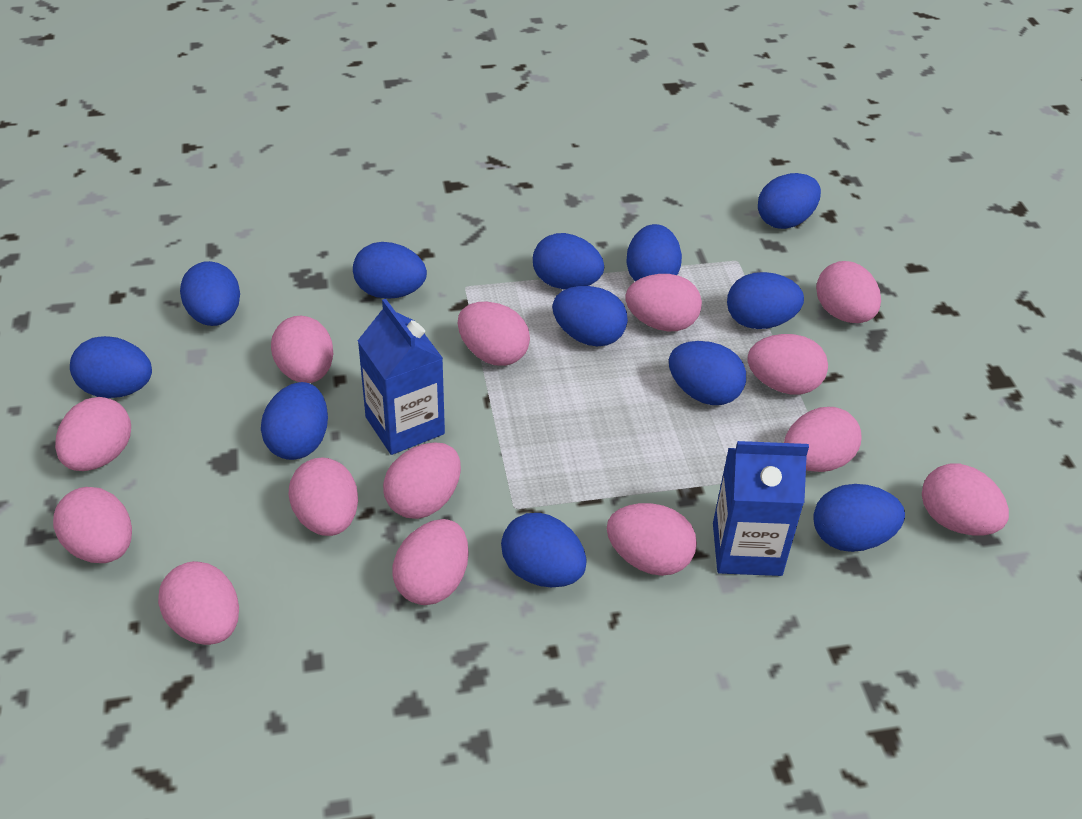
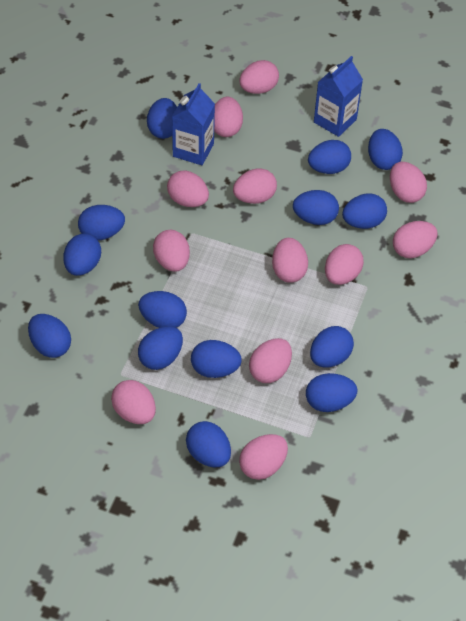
blue egg: 12 -> 14
pink egg: 14 -> 12

